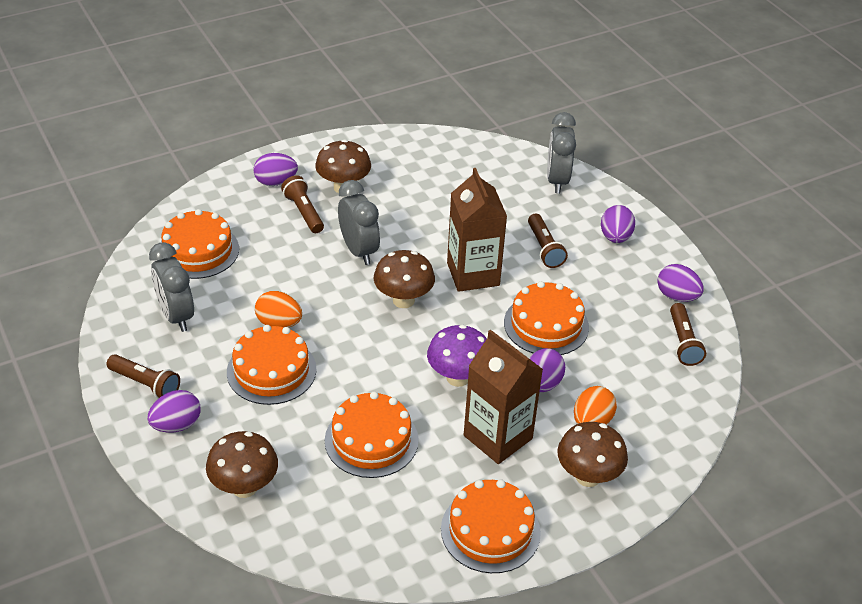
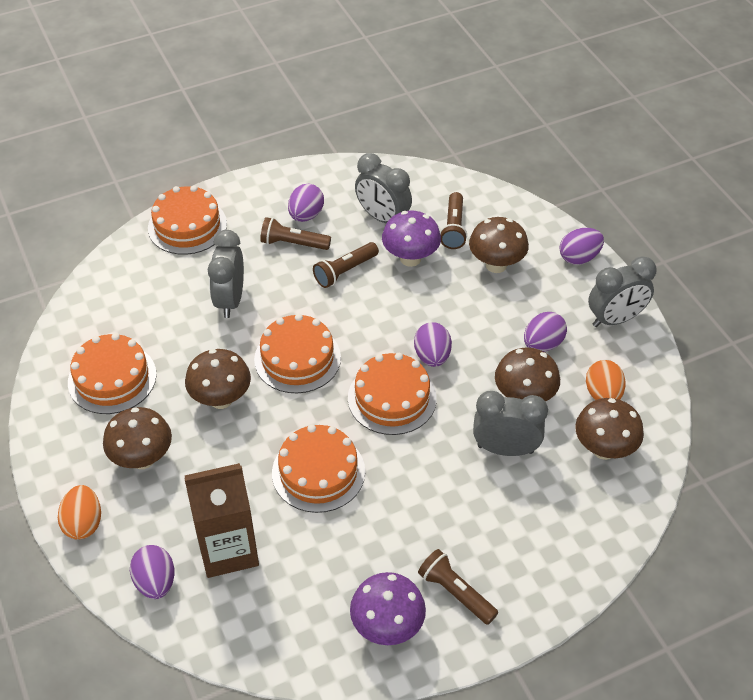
brown carton: 2 -> 1
brown mushroom: 4 -> 5
grey clock: 3 -> 4
purple mushroom: 1 -> 2

